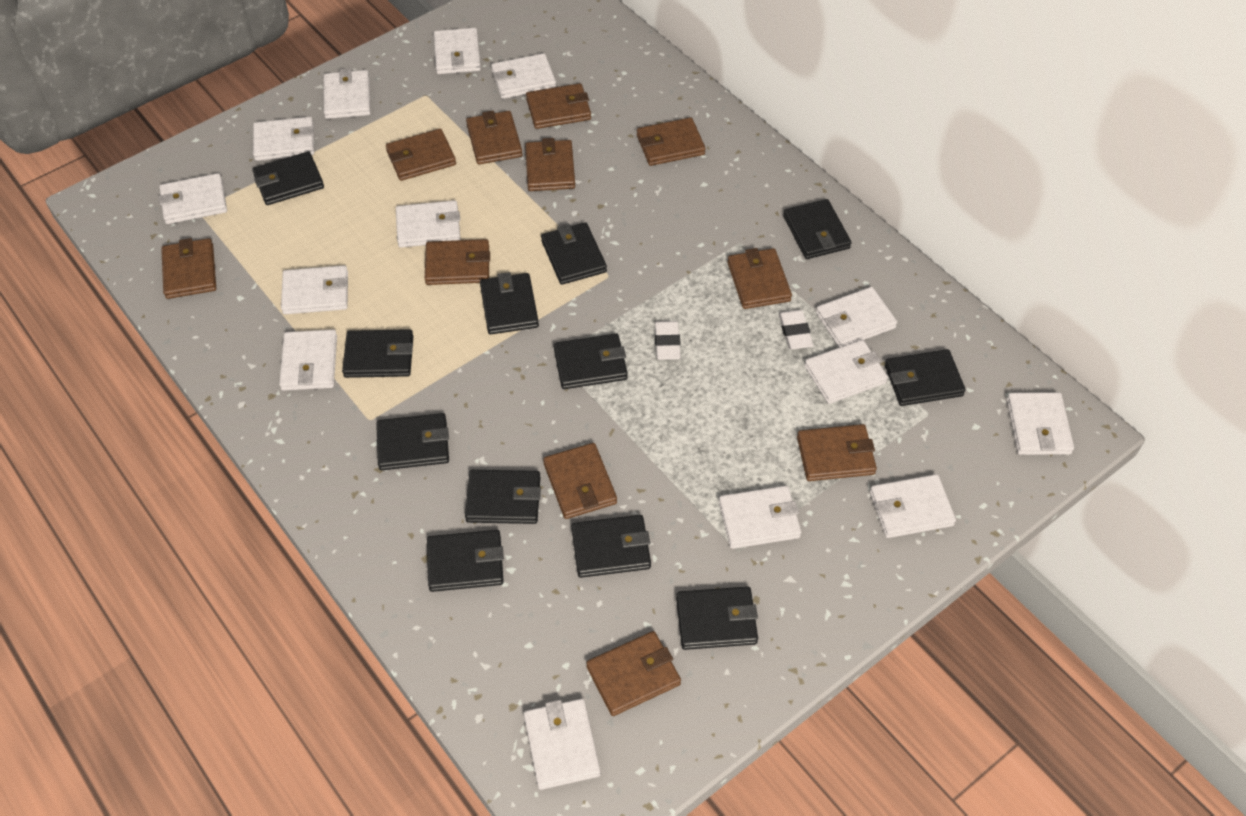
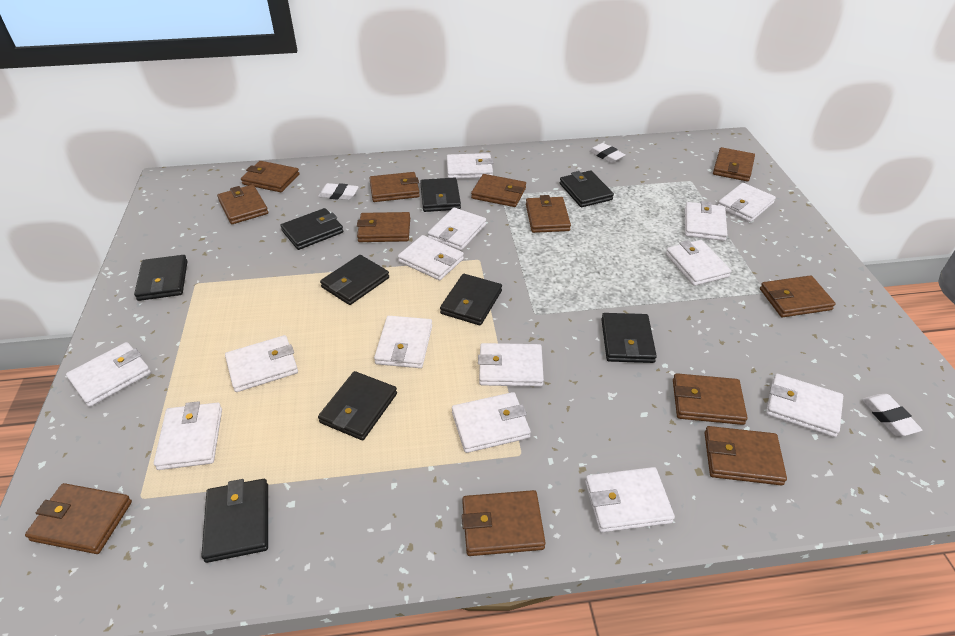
black wallet: 12 -> 9
brown wallet: 11 -> 12
white eraser: 2 -> 3

